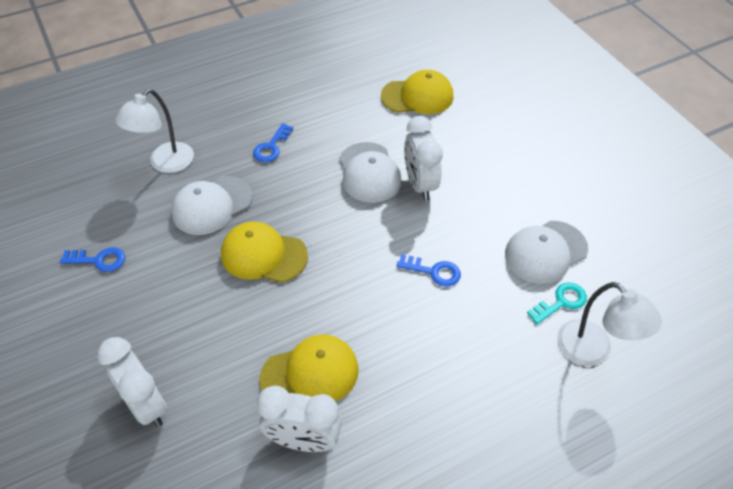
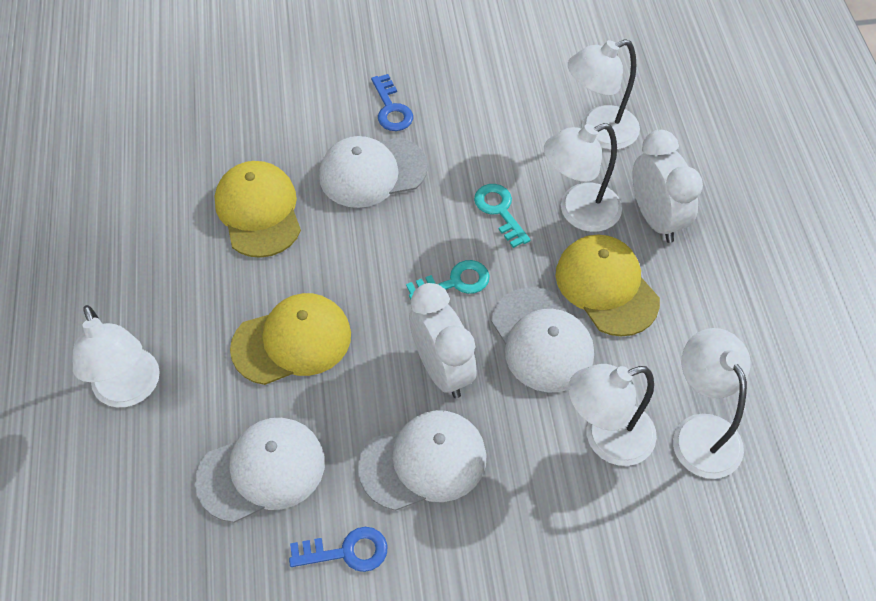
blue key: 3 -> 2
turquoise key: 1 -> 2
white cap: 3 -> 4
white clock: 3 -> 2
white lamp: 2 -> 5

